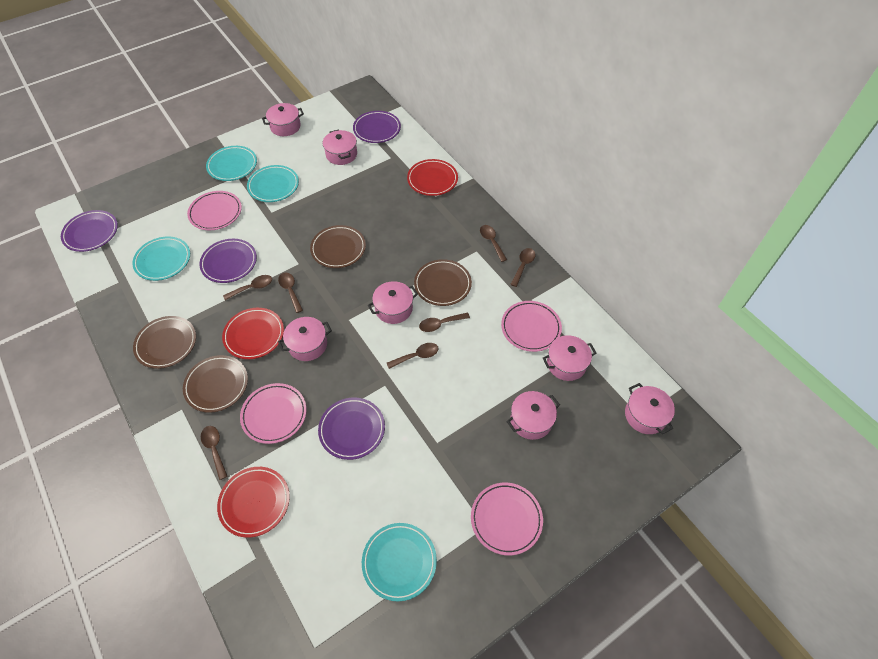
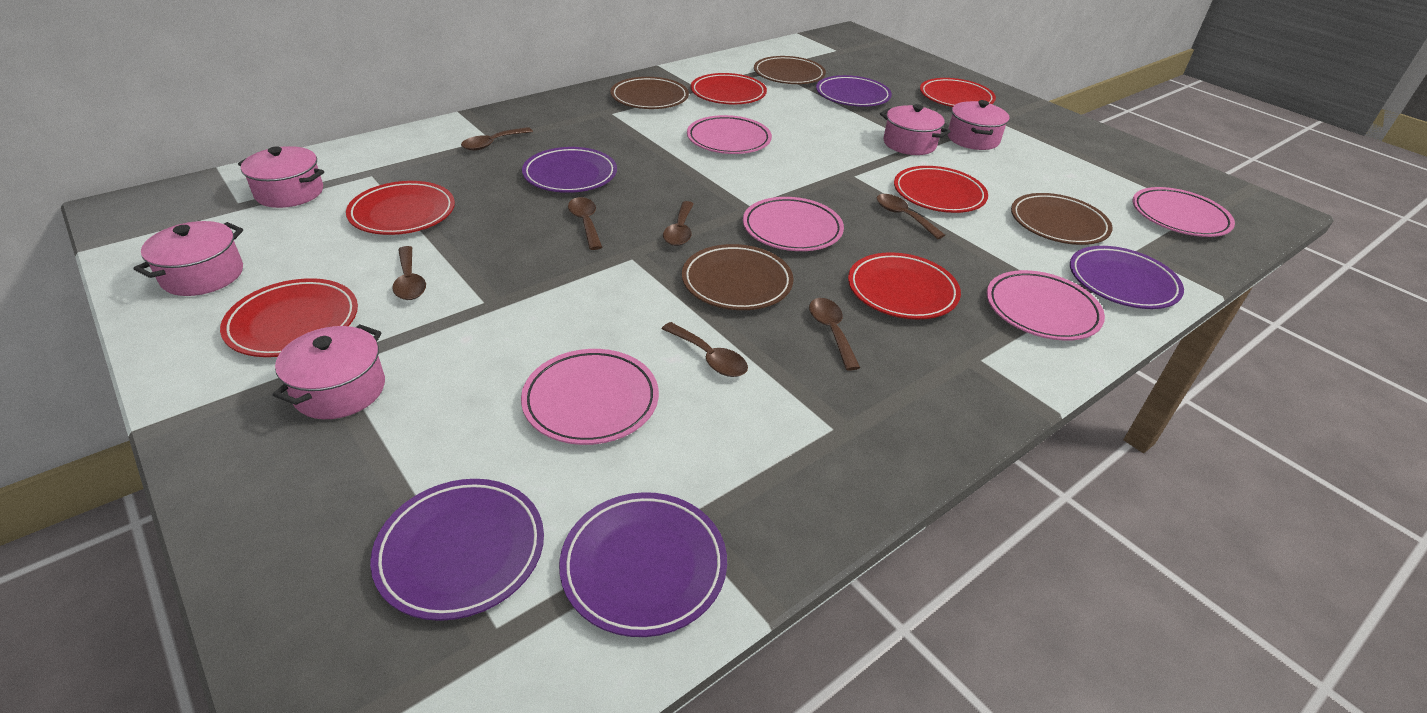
pink plate: 4 -> 5
pink pot: 7 -> 5
purple plate: 4 -> 5
red plate: 3 -> 6
turquoise plate: 4 -> 0

